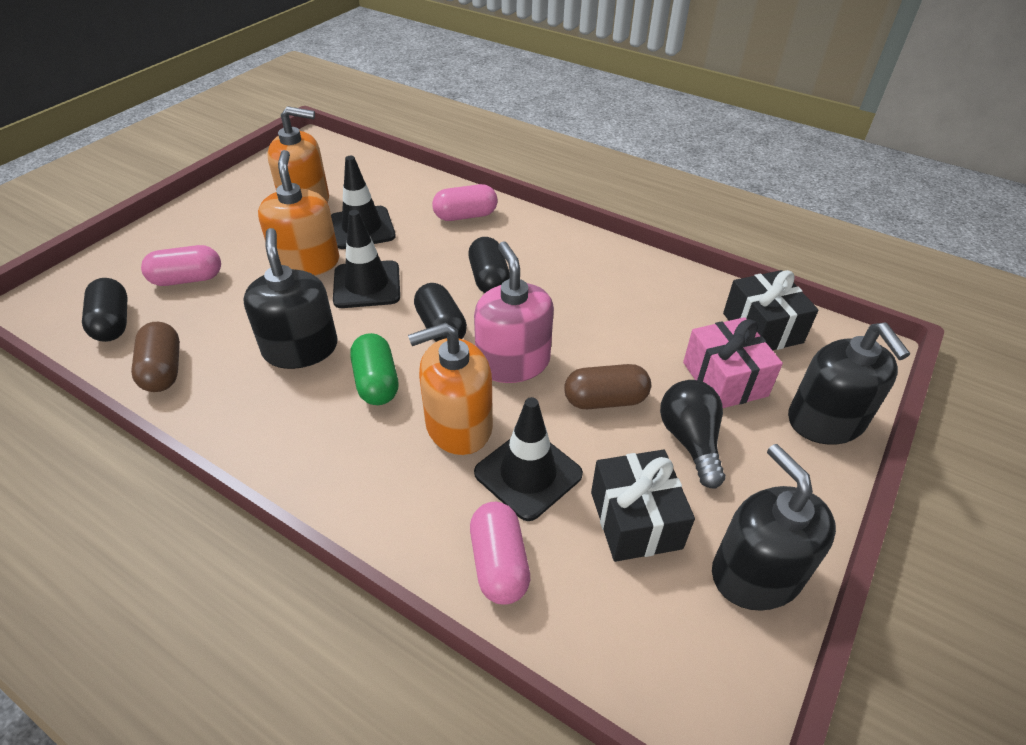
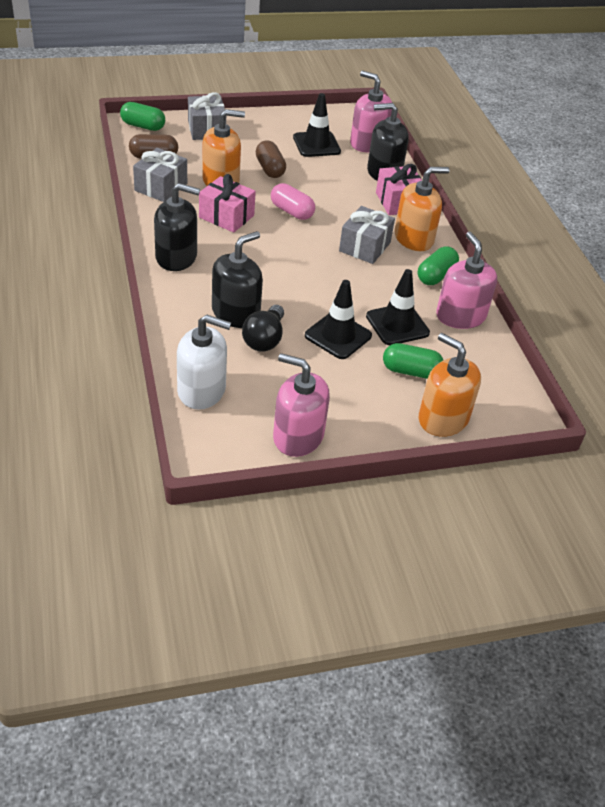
black capsule: 3 -> 0
black gift: 2 -> 0
green capsule: 1 -> 3
grey gift: 0 -> 3
pink capsule: 3 -> 1
pink gift: 1 -> 2
pink soap dispenser: 1 -> 3
white soap dispenser: 0 -> 1

